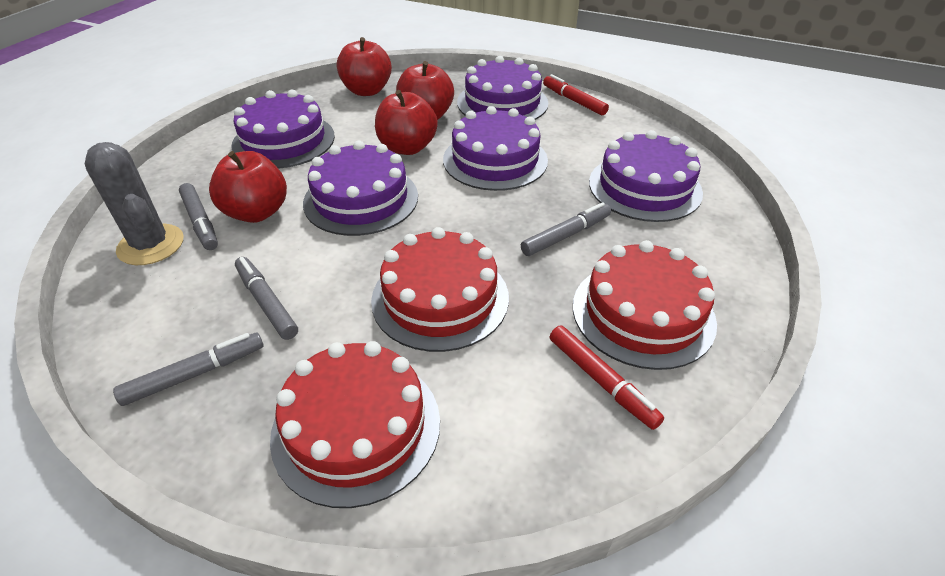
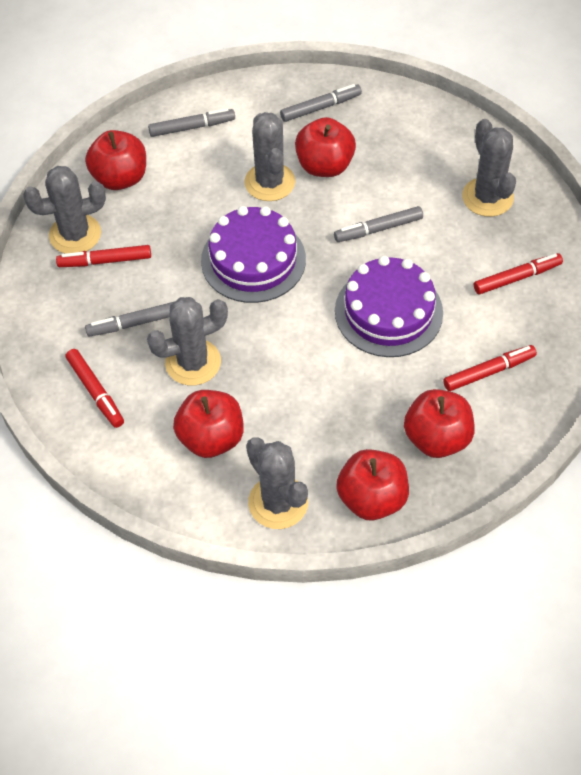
grey cactus: 1 -> 5
purple cake: 5 -> 2
red apple: 4 -> 5
red cake: 3 -> 0
red marker: 2 -> 4

